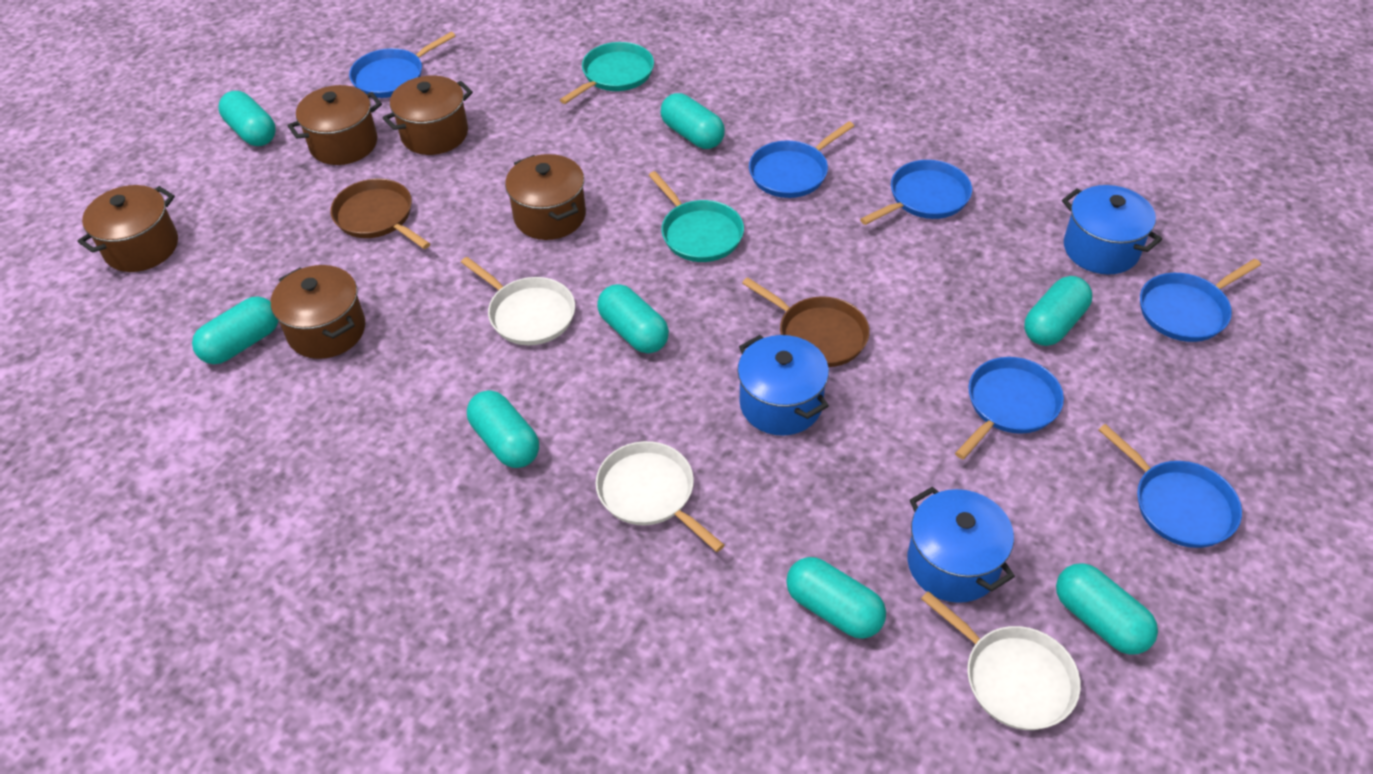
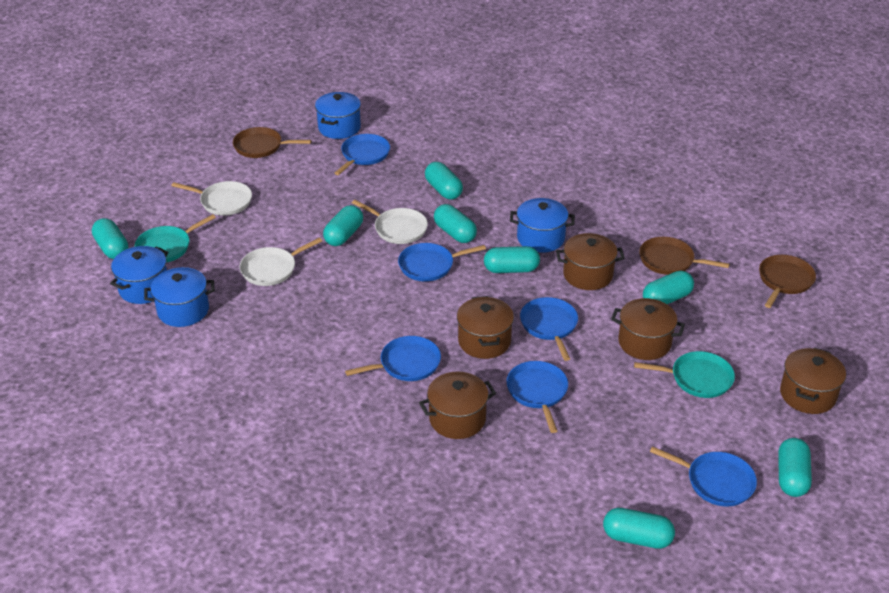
blue pot: 3 -> 4
brown pan: 2 -> 3

